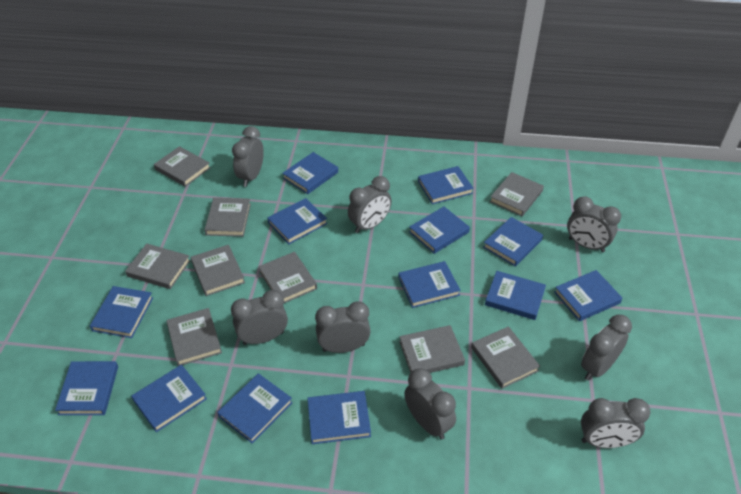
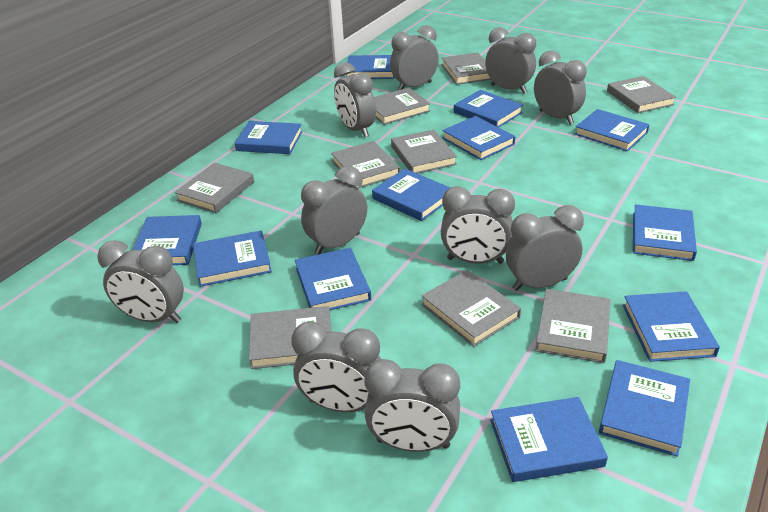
grey clock: 8 -> 10

